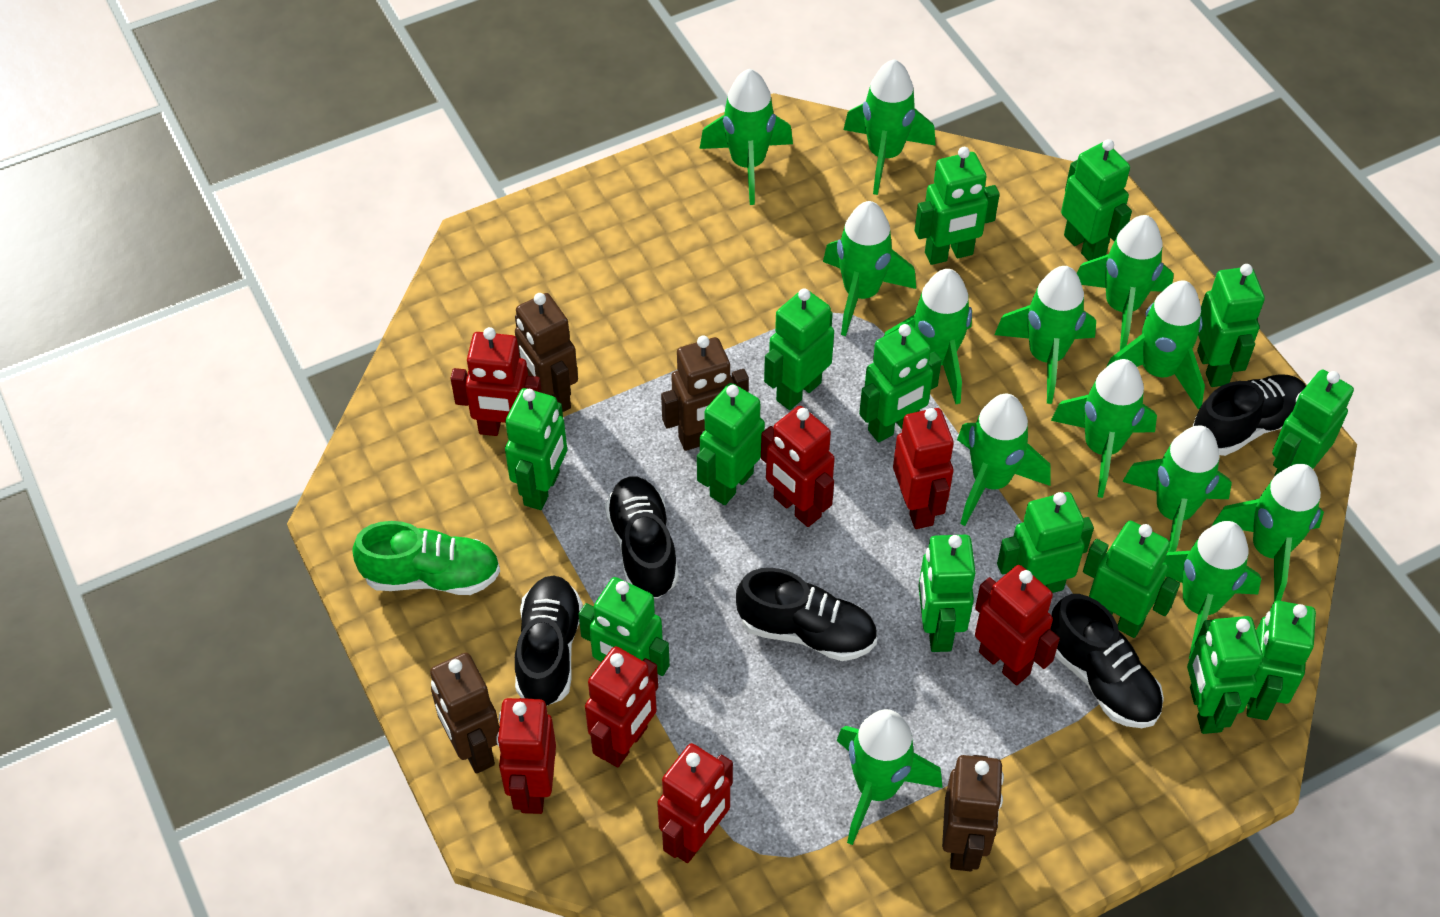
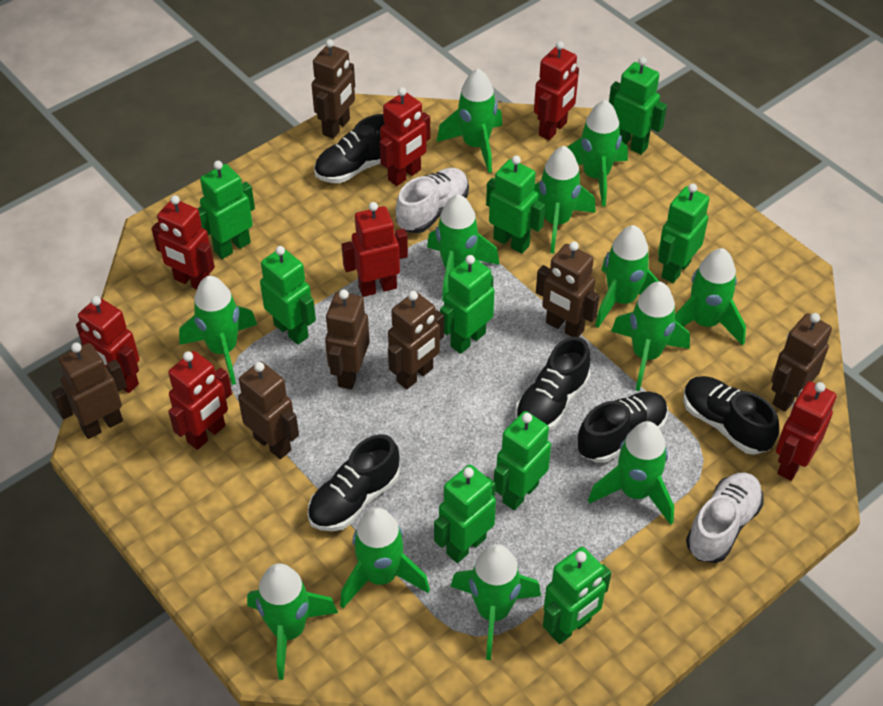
brown robot: 4 -> 7
green robot: 14 -> 9
green rocket: 13 -> 12
green shoe: 1 -> 0
white shoe: 0 -> 2

